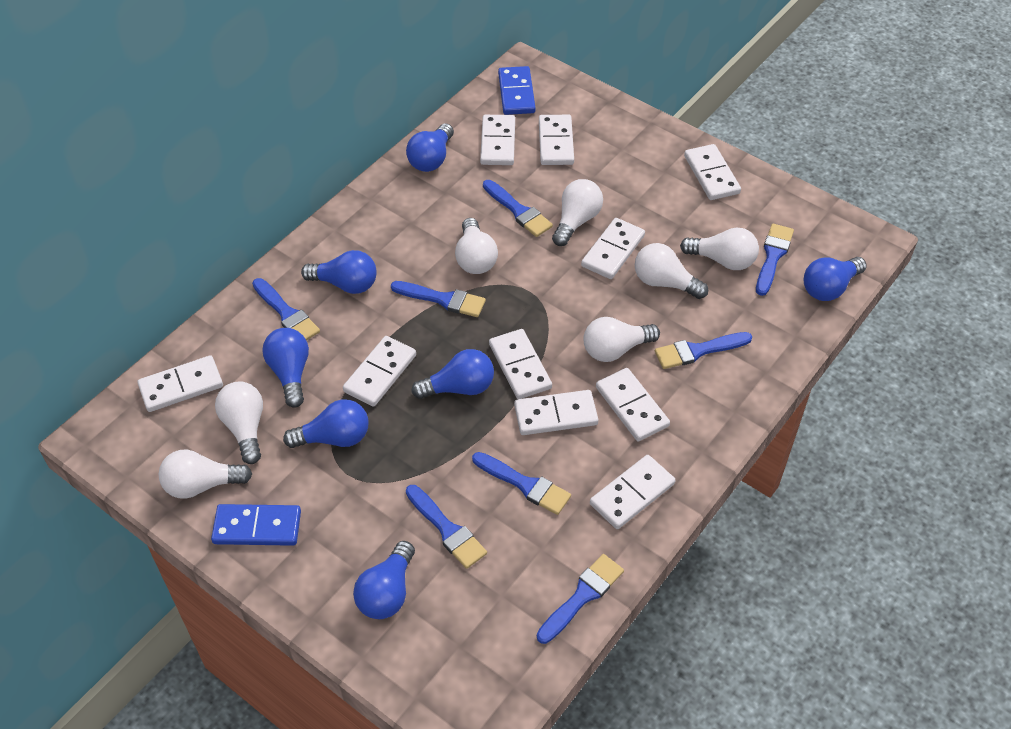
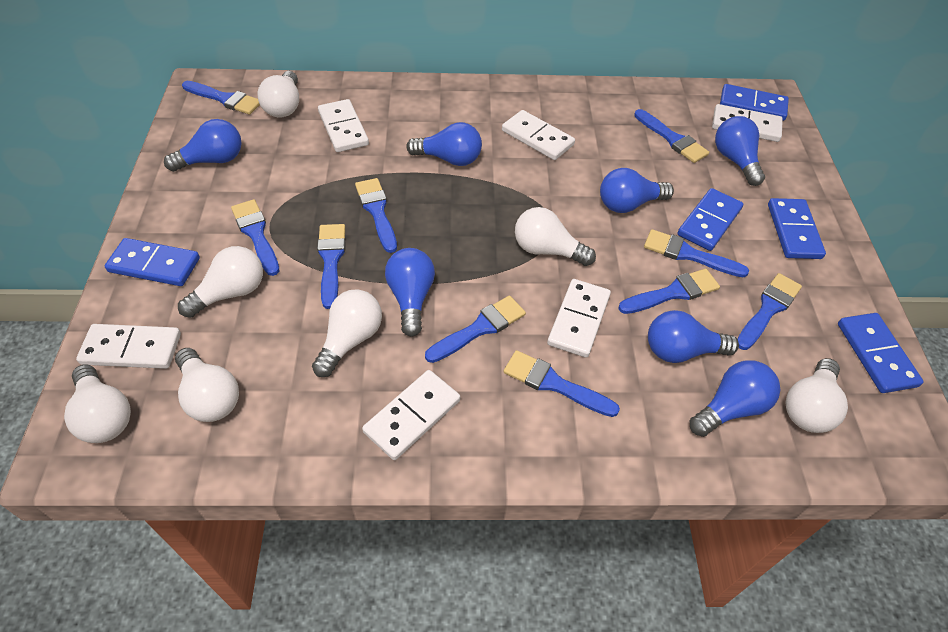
blue brush: 8 -> 10
blue domino: 2 -> 5
white domino: 10 -> 6

